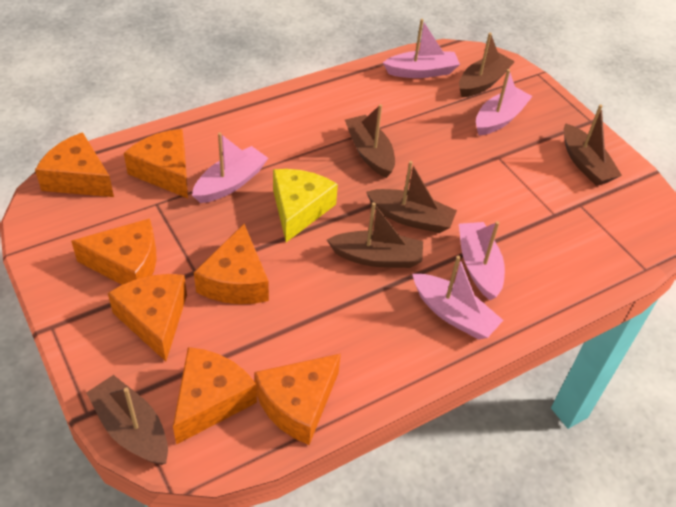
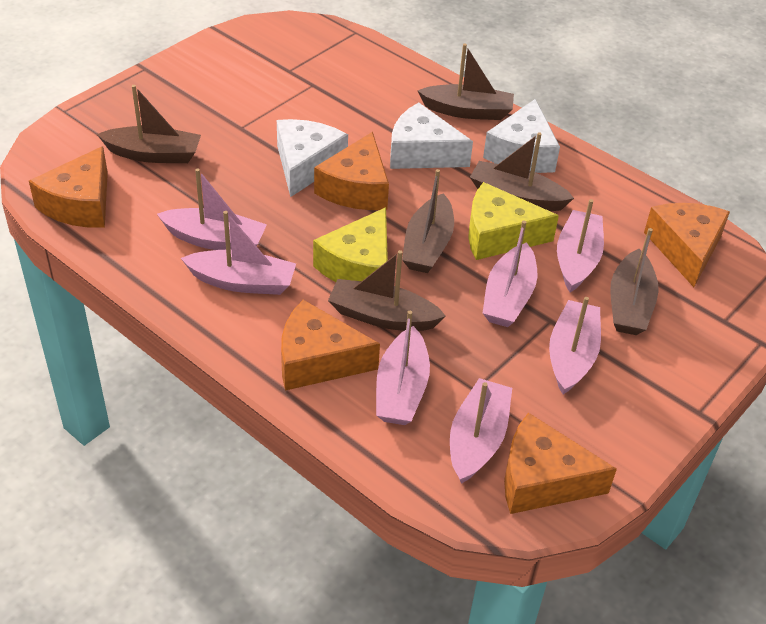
orange cheese: 7 -> 5
pink boat: 5 -> 7
white cheese: 0 -> 3
yellow cheese: 1 -> 2

